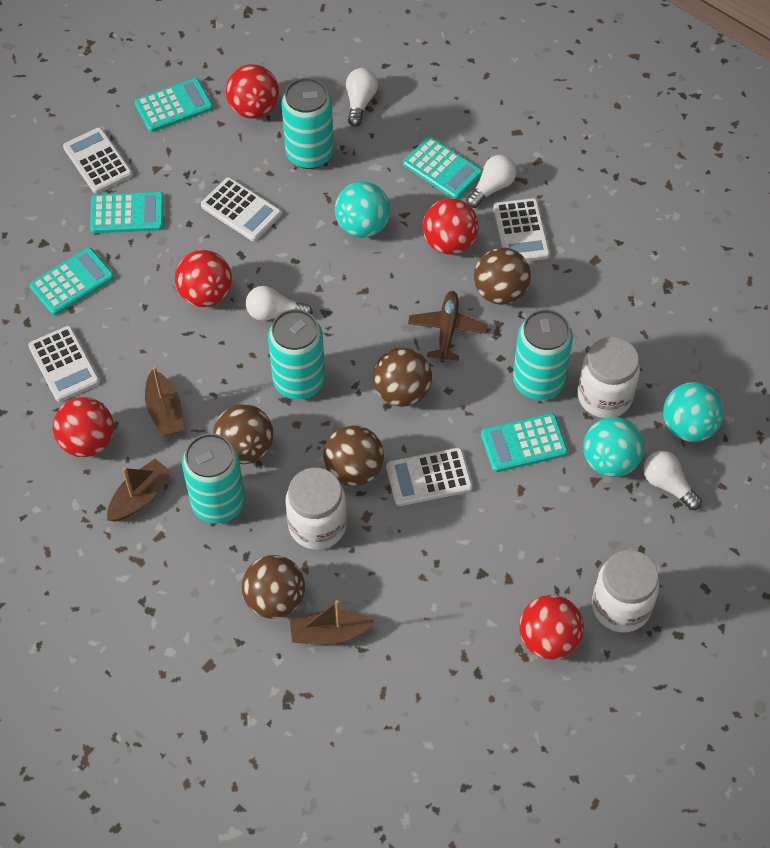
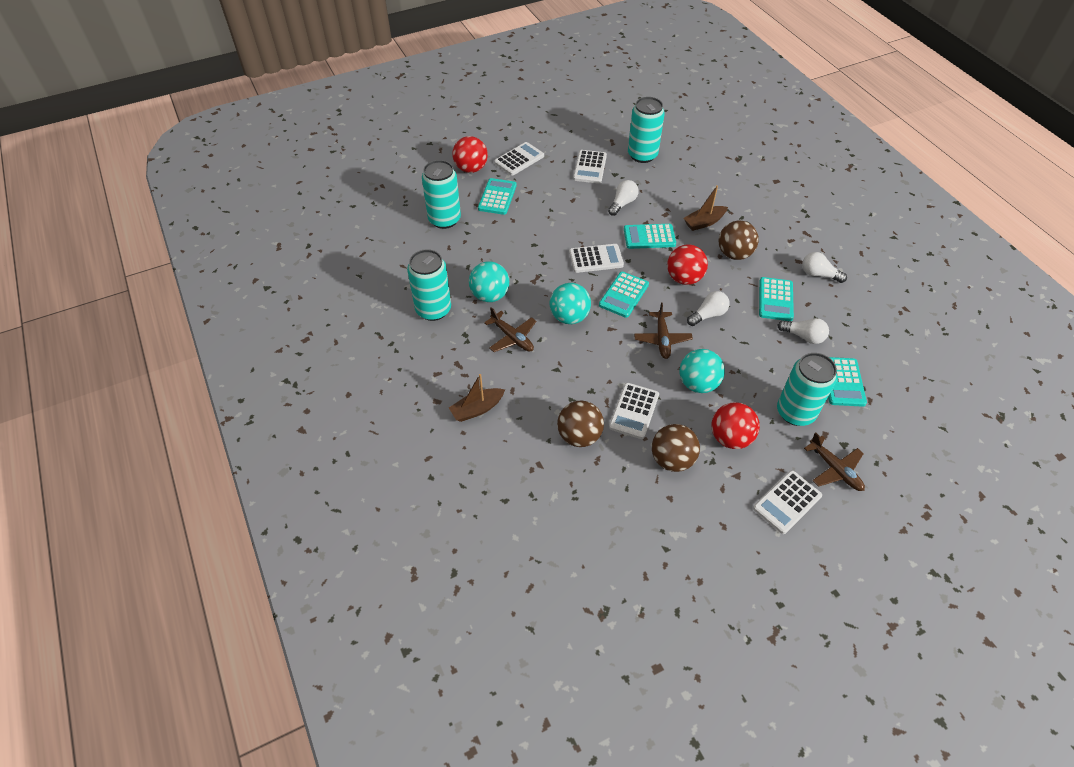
brown ball: 5 -> 3
brown boat: 3 -> 2
brown plane: 1 -> 3
red ball: 5 -> 3
white jar: 3 -> 0

